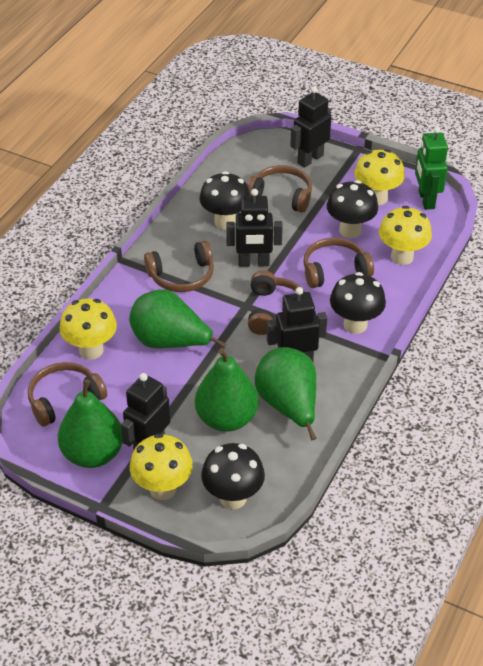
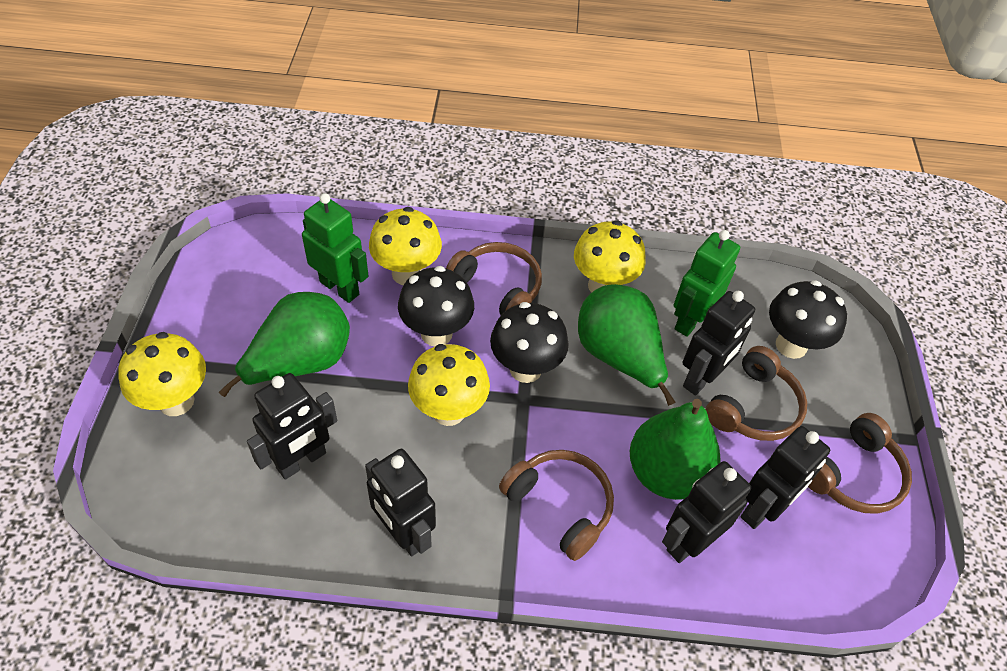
black mushroom: 4 -> 3
black robot: 4 -> 5
brown headphones: 5 -> 4
green pear: 4 -> 3
green robot: 1 -> 2

